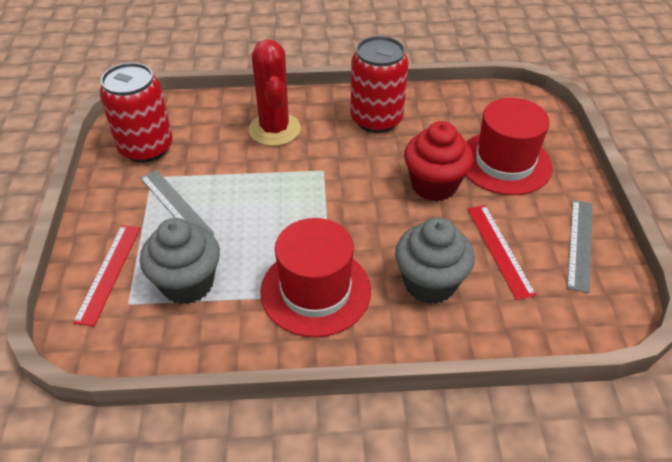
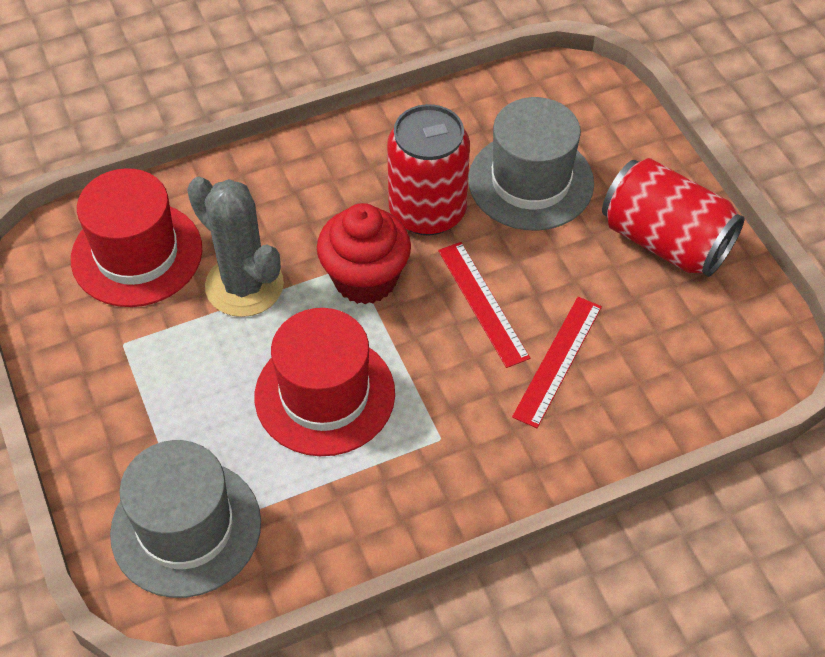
grey cactus: 0 -> 1
grey cupcake: 2 -> 0
grey hat: 0 -> 2
grey ruler: 2 -> 0
red cactus: 1 -> 0

